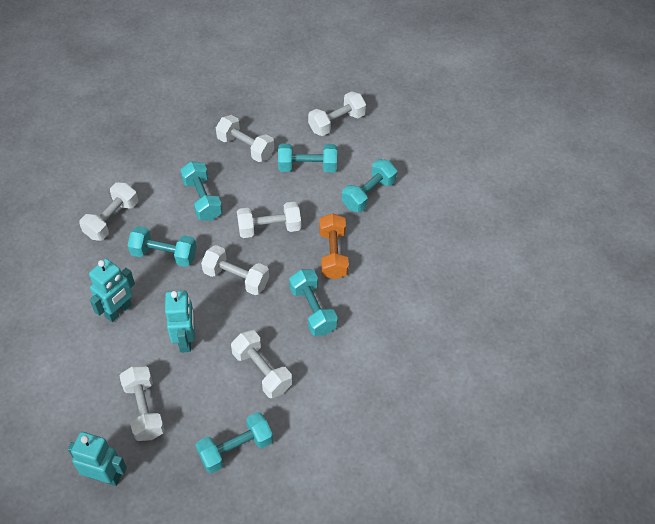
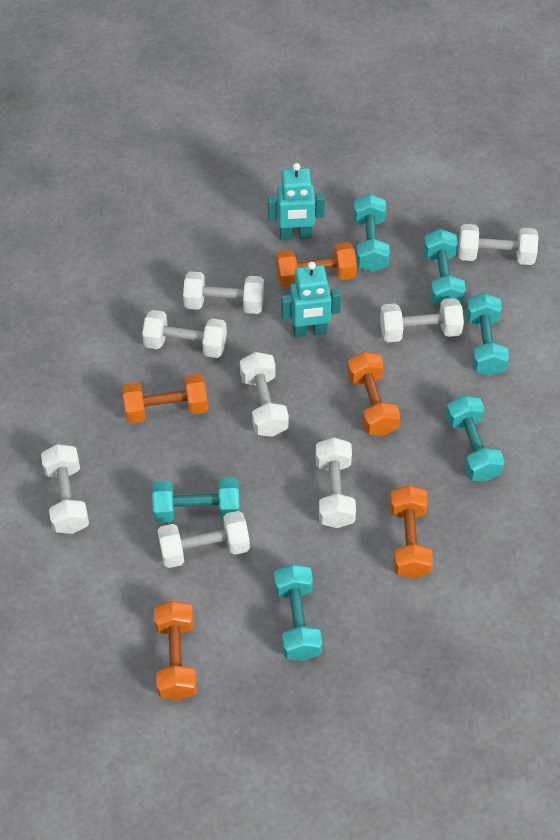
orange dumbbell: 1 -> 5
turquoise robot: 3 -> 2
white dumbbell: 7 -> 8

